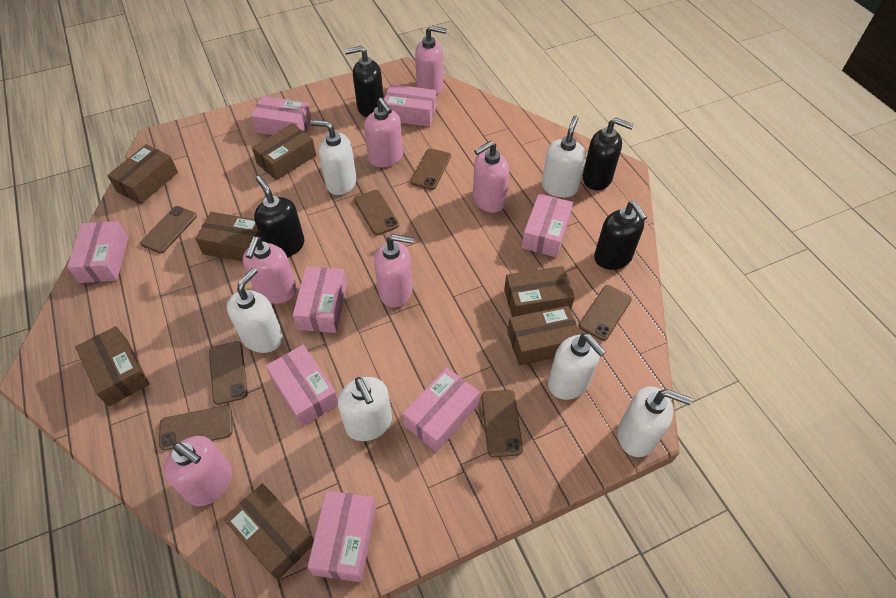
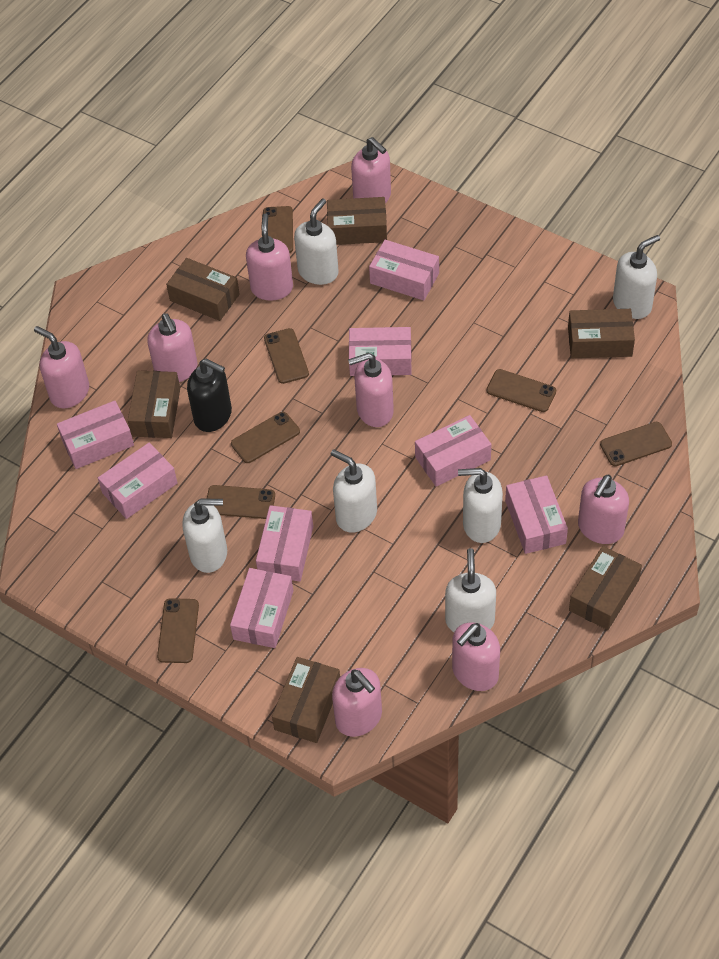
black soap dispenser: 4 -> 1
brown box: 7 -> 6
pink soap dispenser: 6 -> 8

